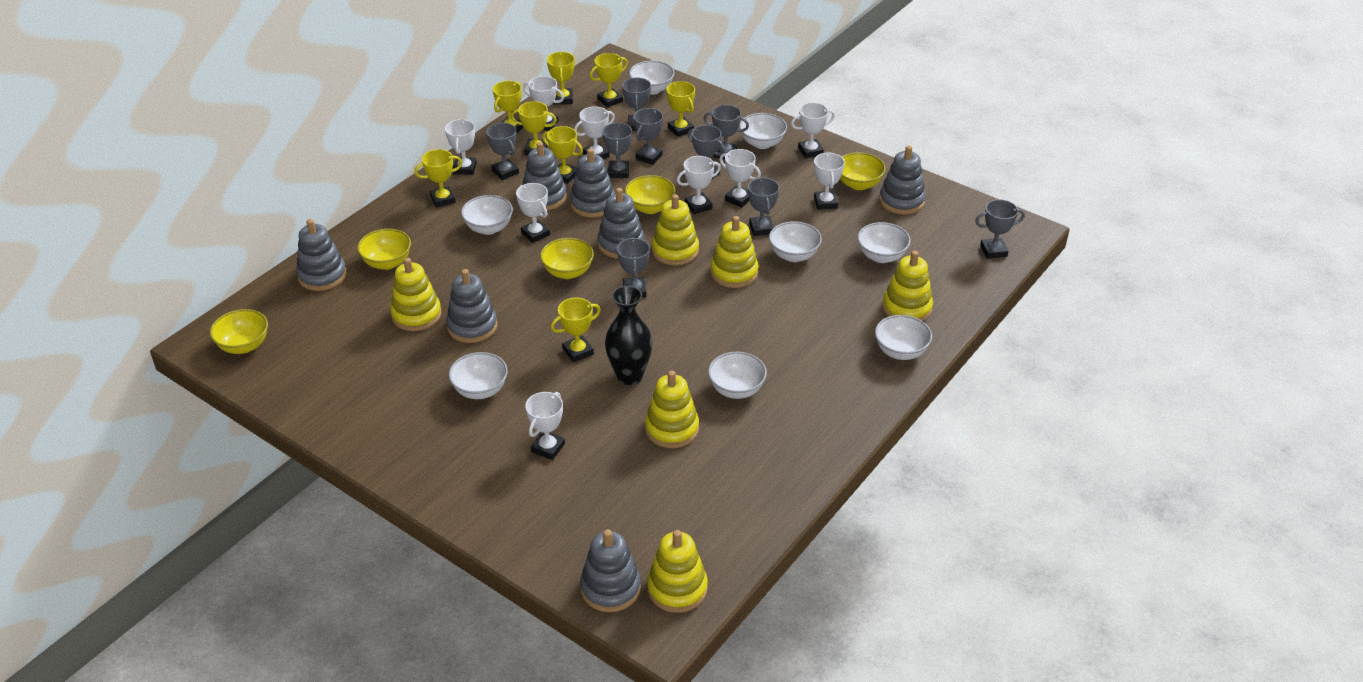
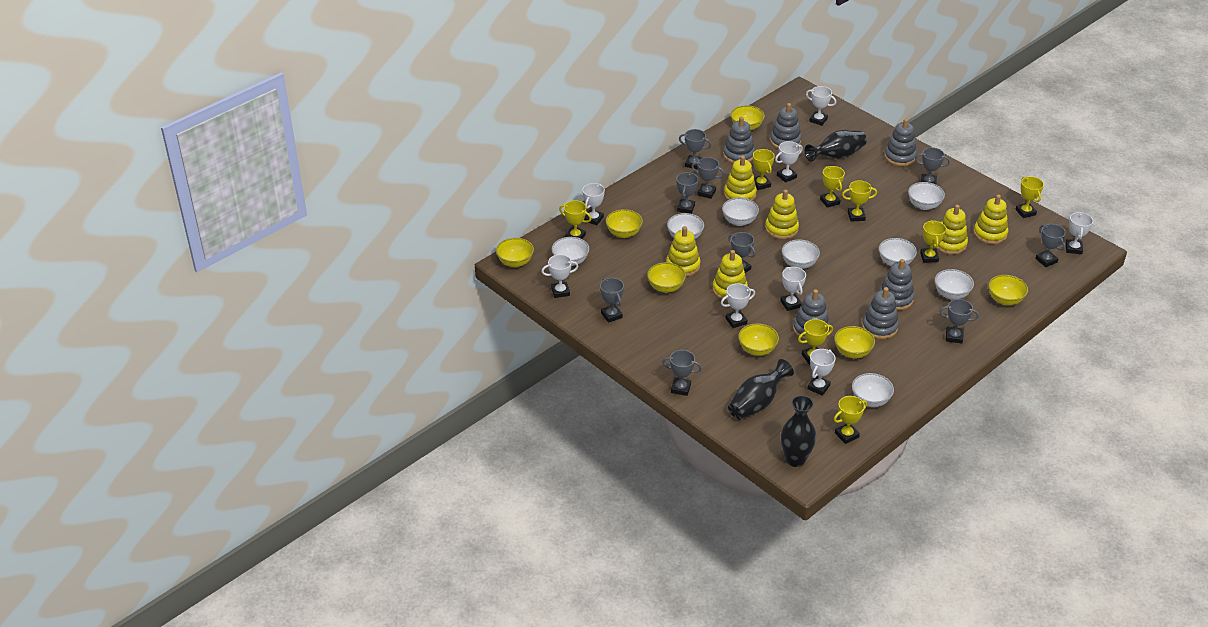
black vase: 1 -> 3
grey stacking toy: 7 -> 6
white trophy: 9 -> 8
yellow bowl: 5 -> 7

